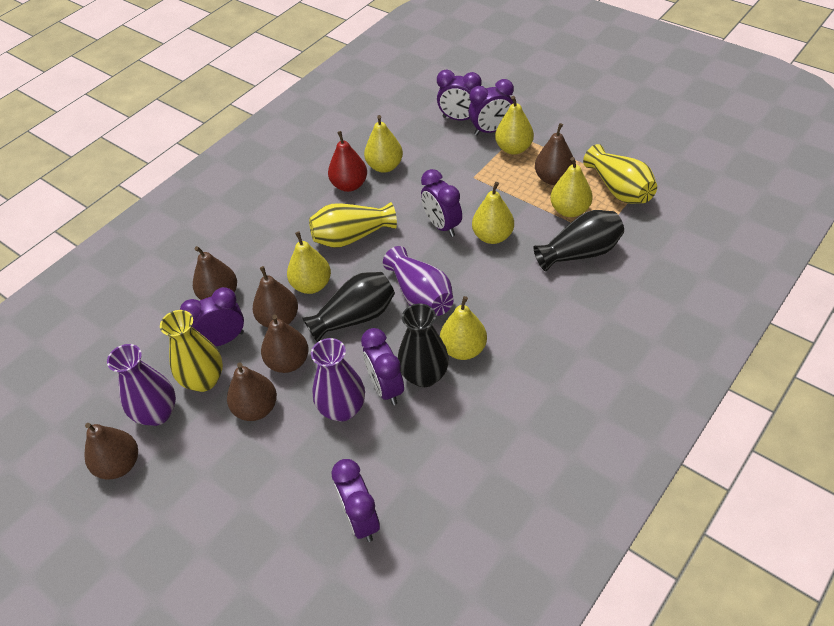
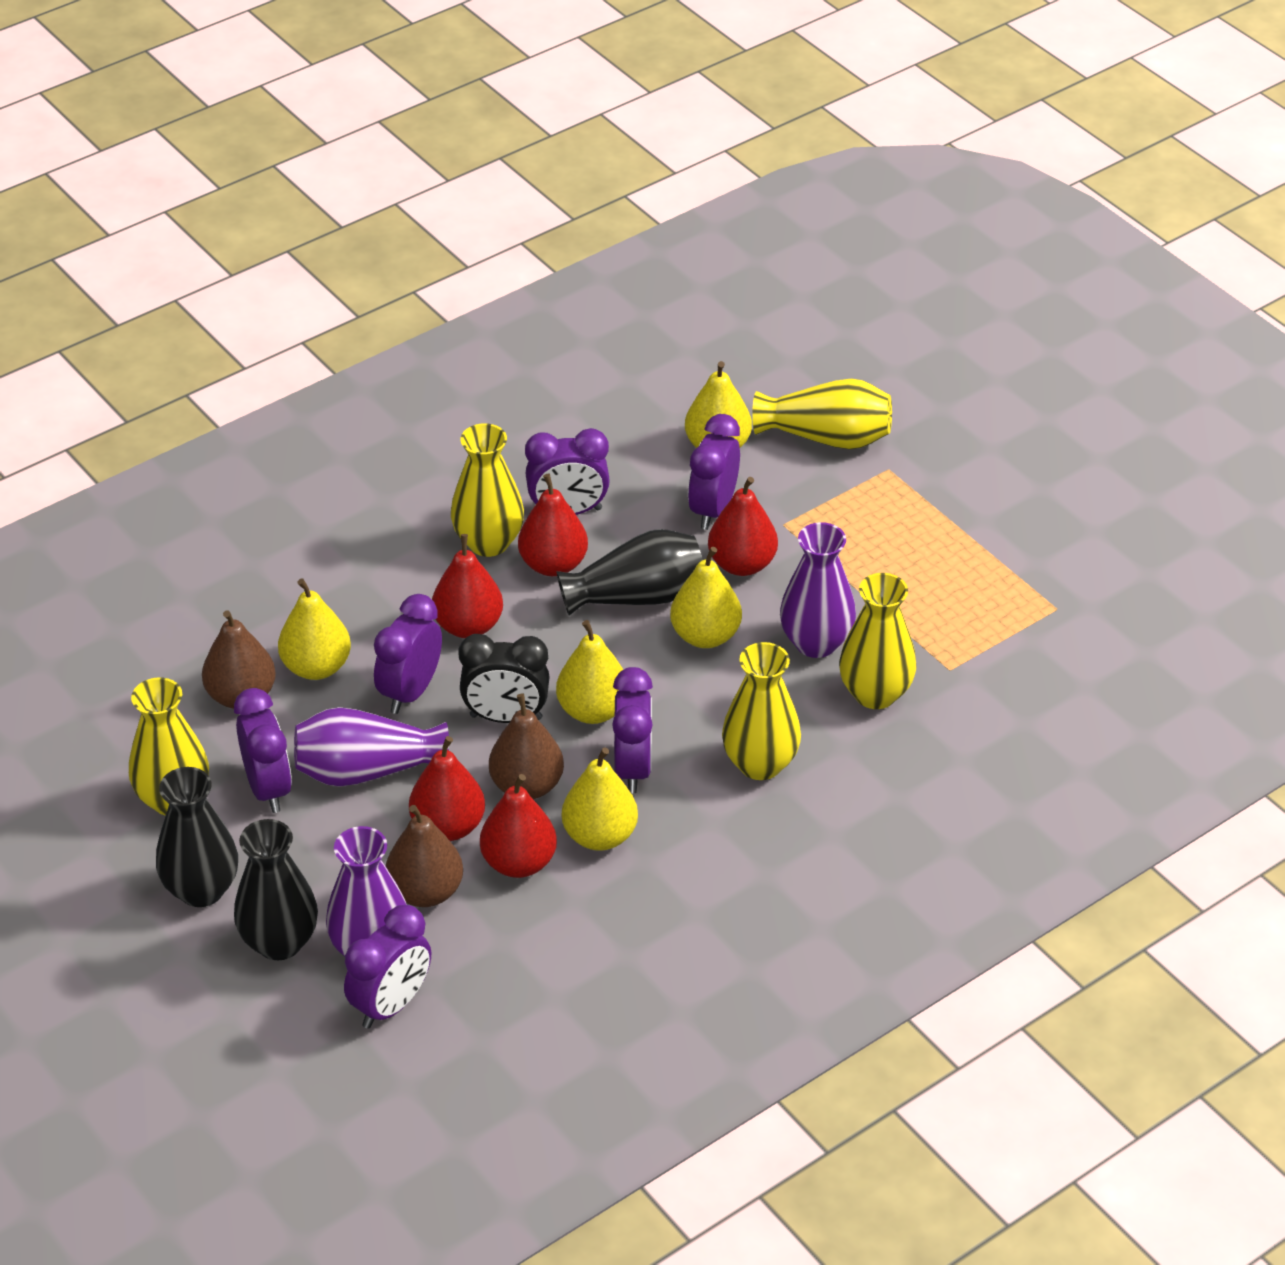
black clock: 0 -> 1
brown pear: 6 -> 3
red pear: 1 -> 5
yellow pear: 6 -> 5
yellow vase: 3 -> 5

